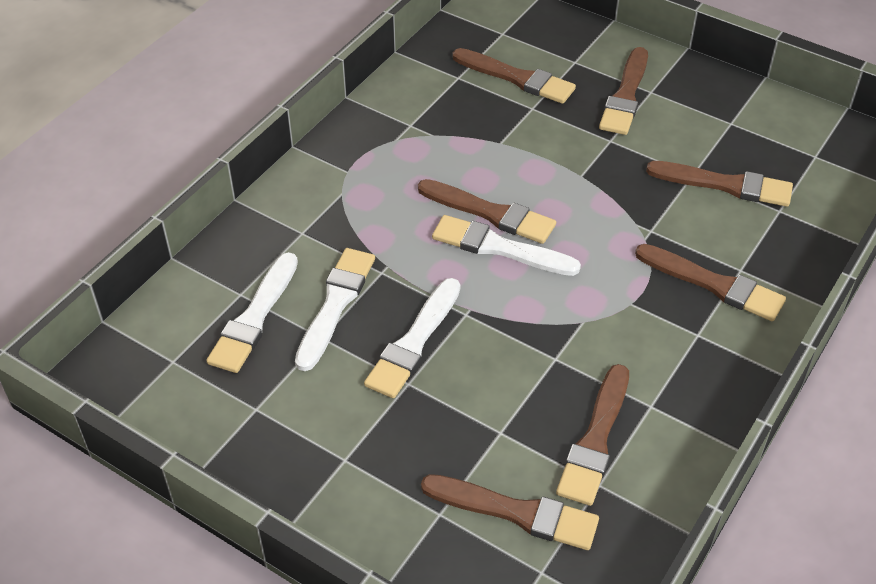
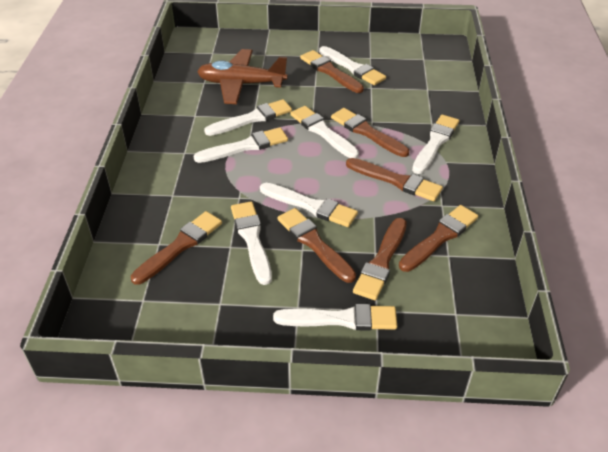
brown plane: 0 -> 1
white brush: 4 -> 8

